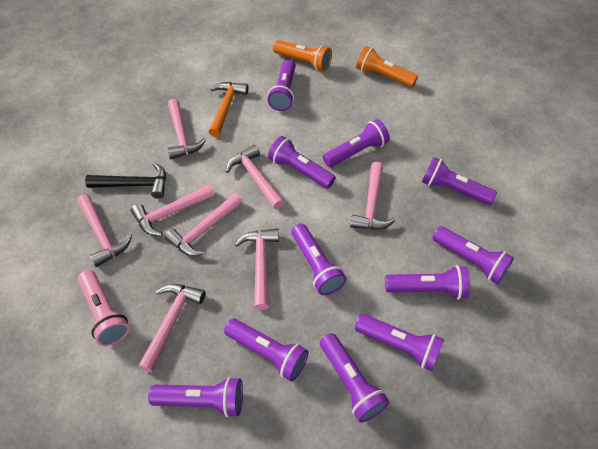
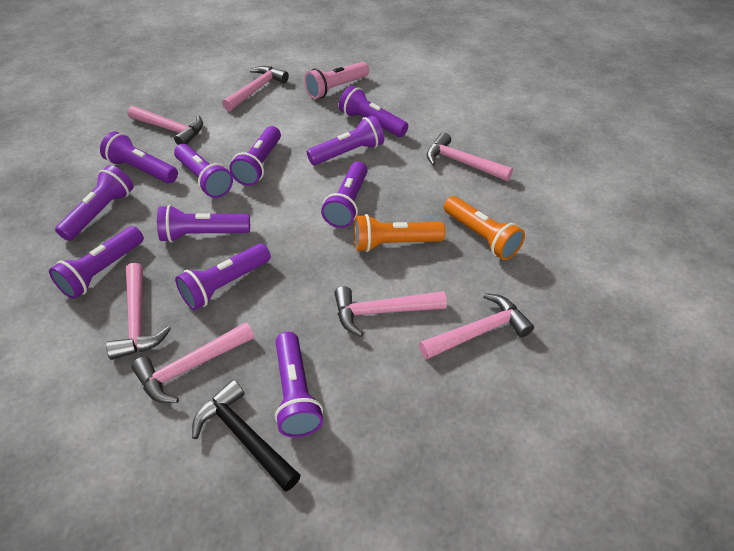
orange hammer: 1 -> 0
pink hammer: 8 -> 7

